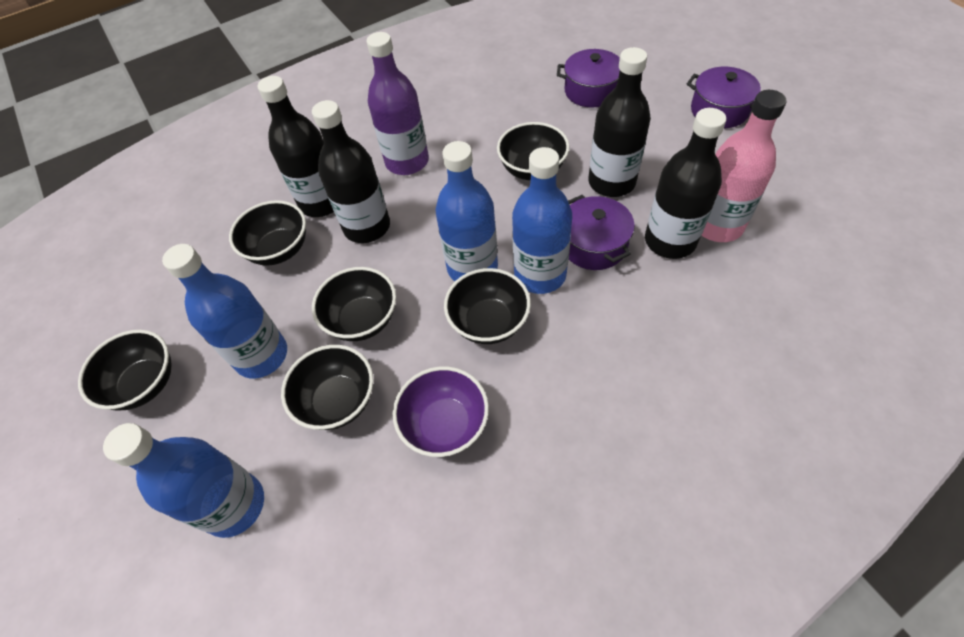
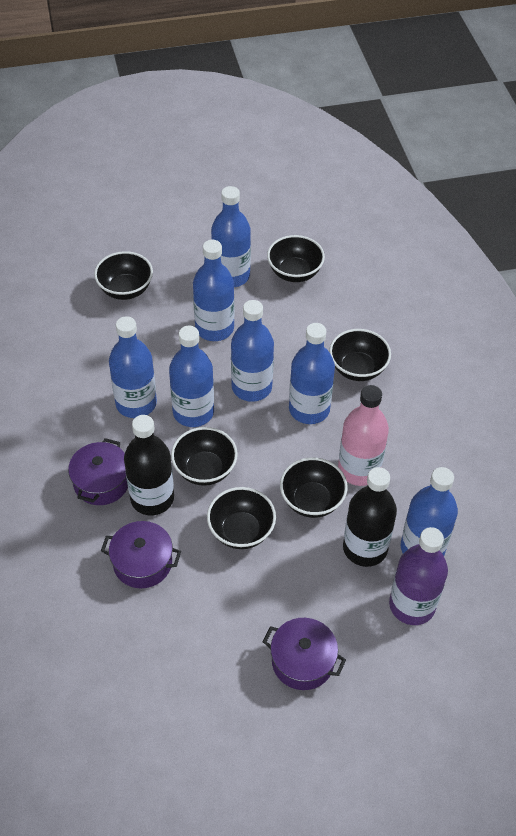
black bottle: 4 -> 2
blue bottle: 4 -> 7
purple bowl: 1 -> 0

